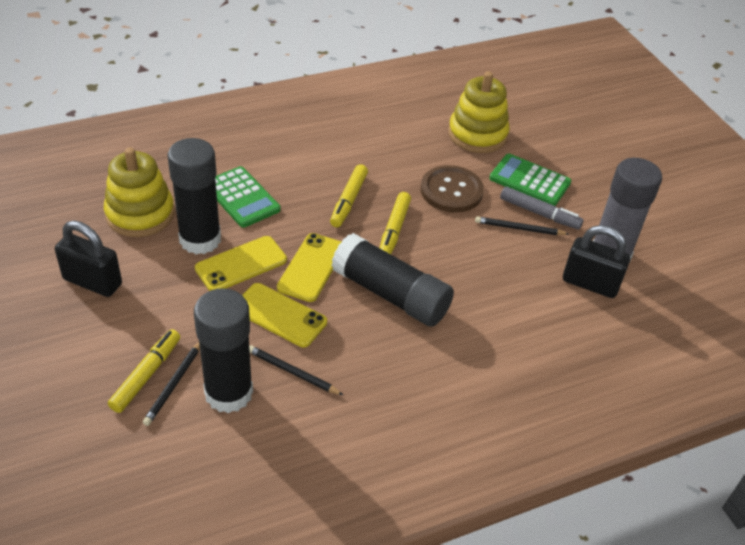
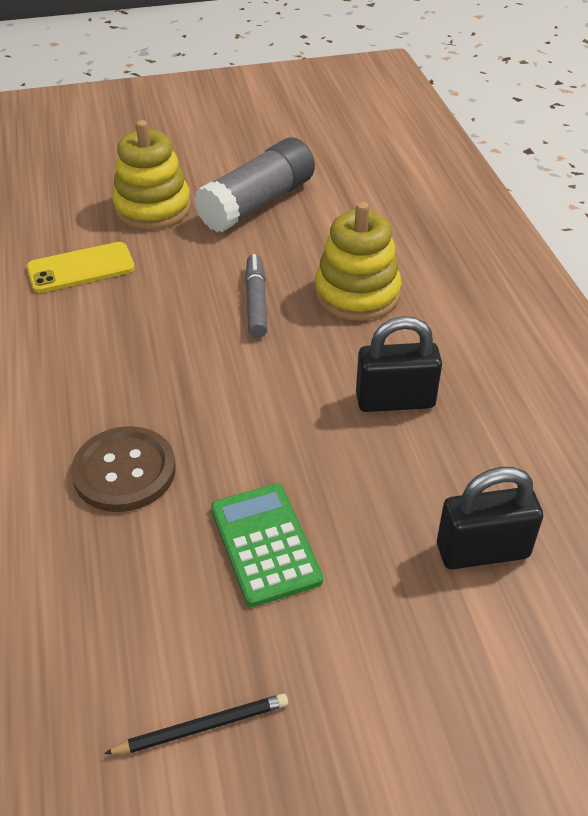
black glue stick: 3 -> 0
black pencil: 3 -> 1
green calculator: 2 -> 1
yellow marker: 3 -> 0
yellow phone: 3 -> 1

